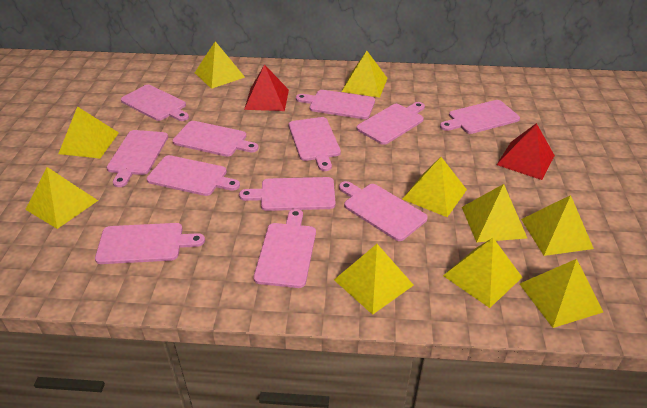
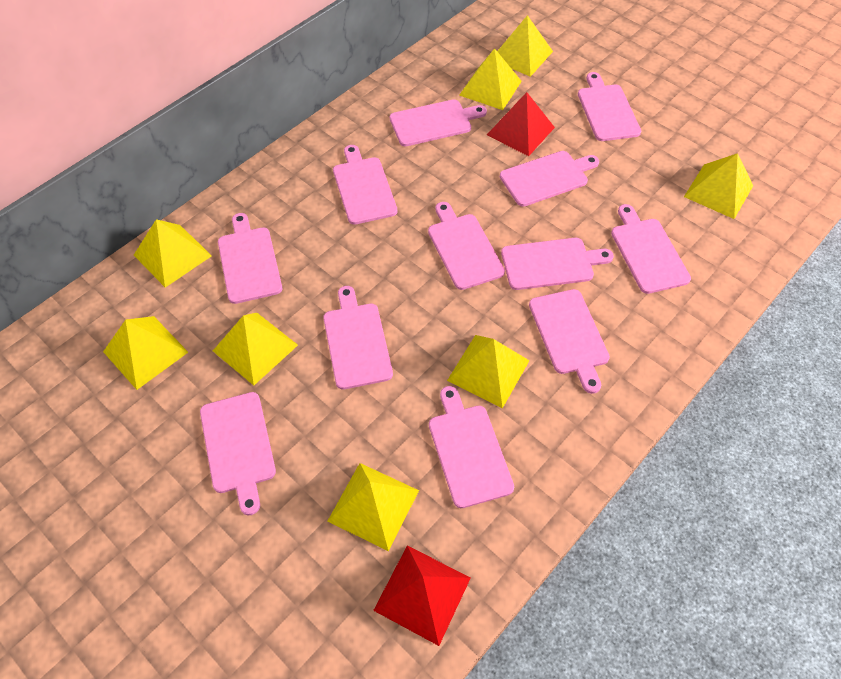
yellow pyramid: 10 -> 8

